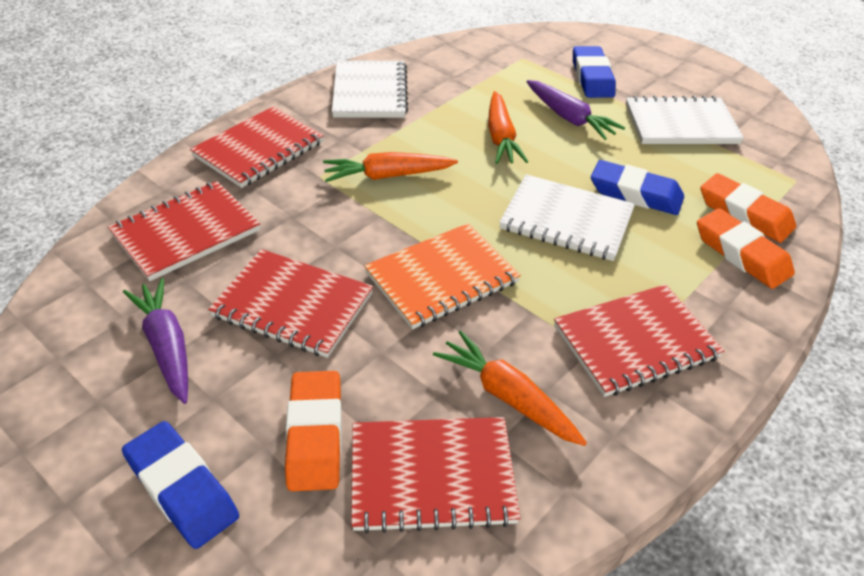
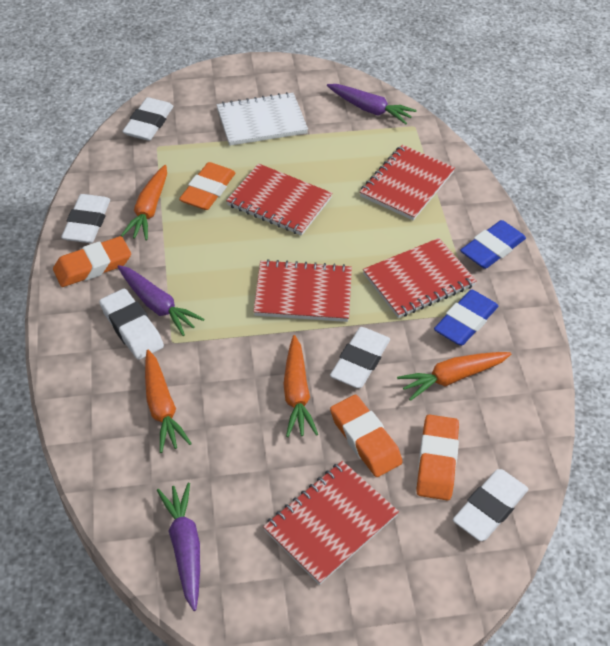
blue eraser: 3 -> 2
orange carrot: 3 -> 4
orange eraser: 3 -> 4
orange notebook: 1 -> 0
purple carrot: 2 -> 3
white eraser: 0 -> 5
white notebook: 3 -> 1

